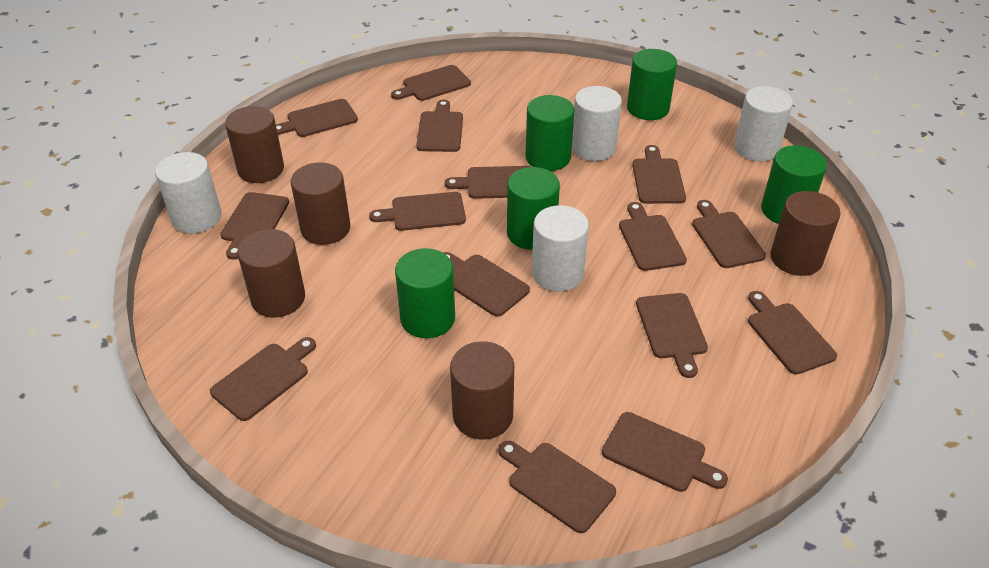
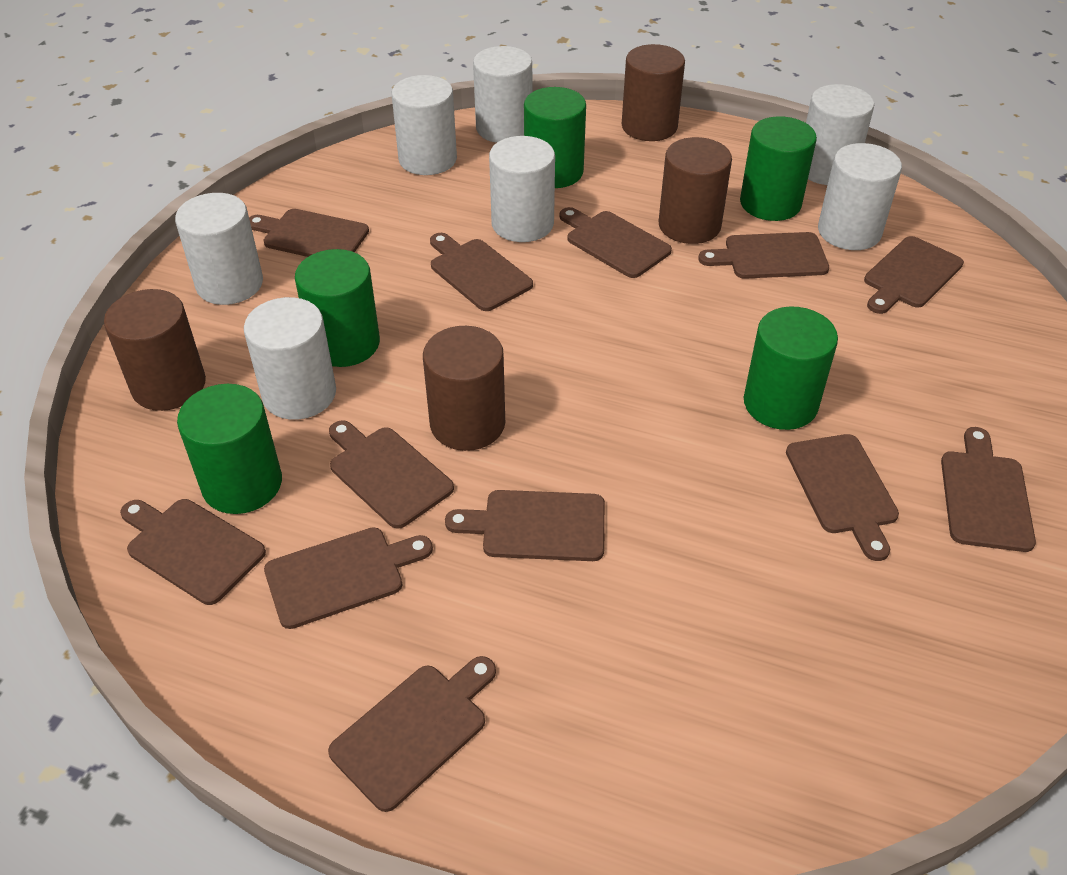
brown cutting board: 15 -> 12
brown cylinder: 5 -> 4
white cylinder: 4 -> 7

